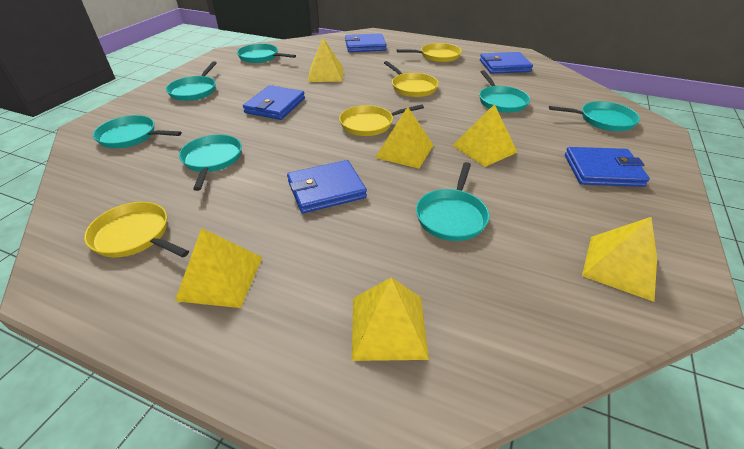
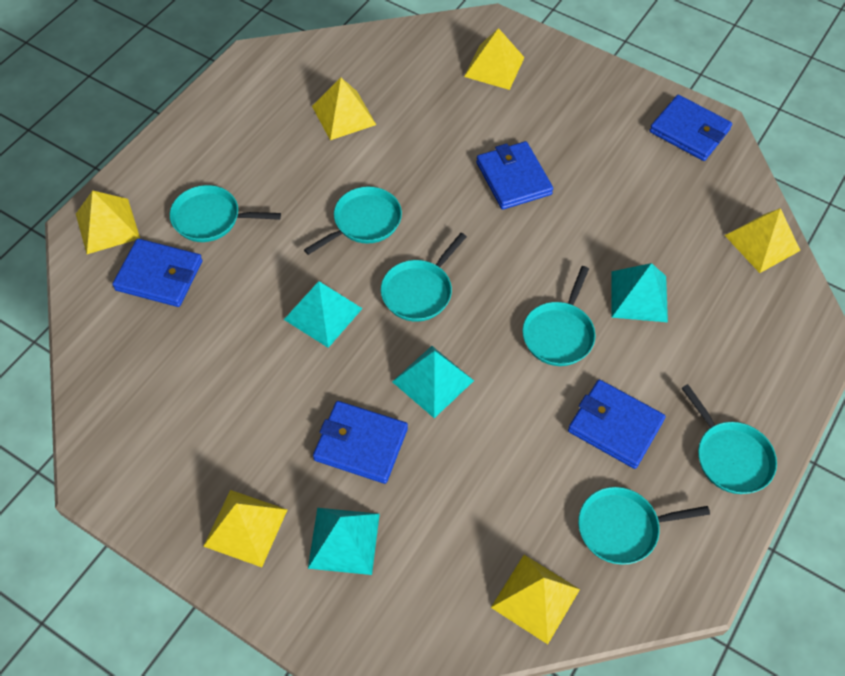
turquoise pan: 7 -> 6
turquoise pyramid: 0 -> 4
yellow pan: 4 -> 0

